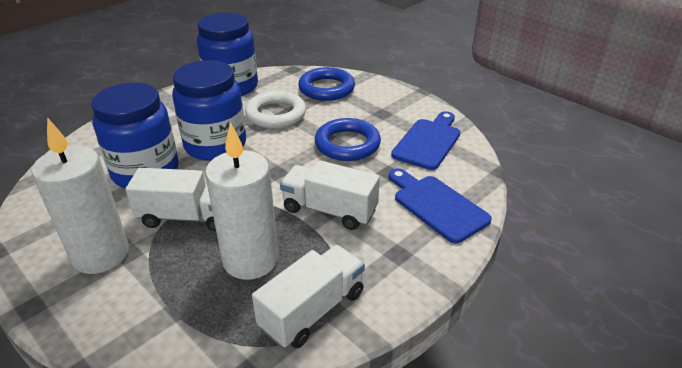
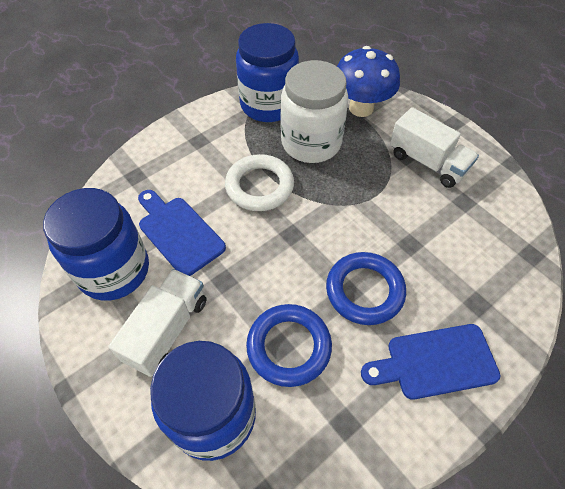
blue mushroom: 0 -> 1
white candle: 2 -> 0
white jar: 0 -> 1
white truck: 3 -> 2

